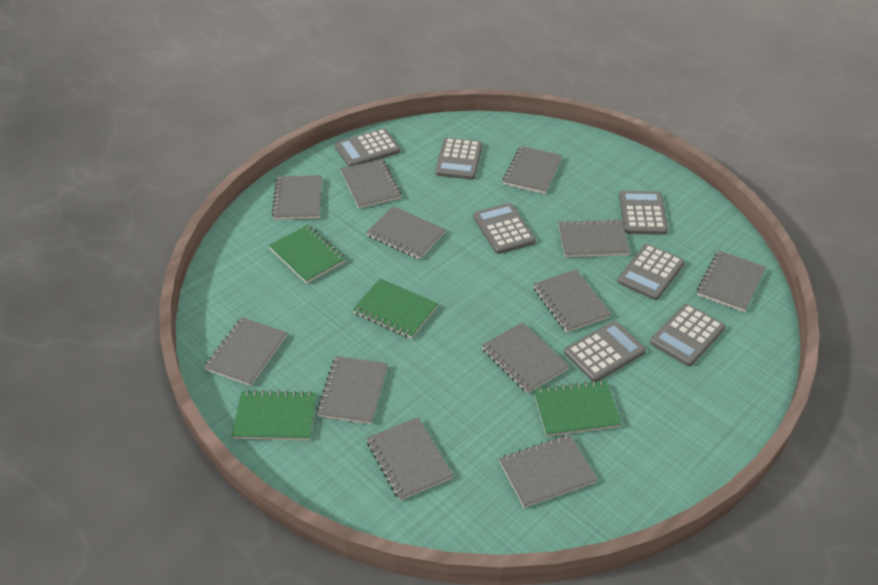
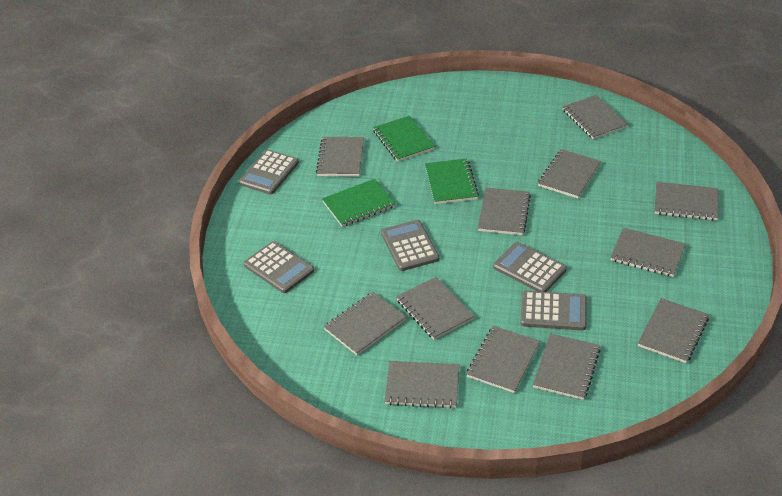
green notebook: 4 -> 3
grey calculator: 7 -> 5

